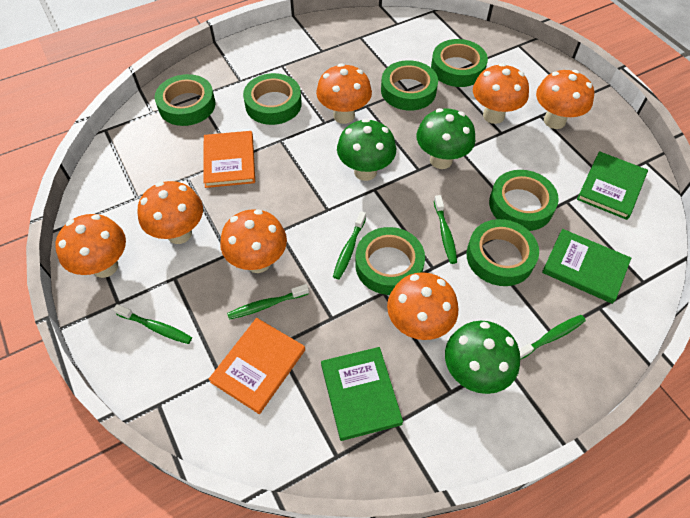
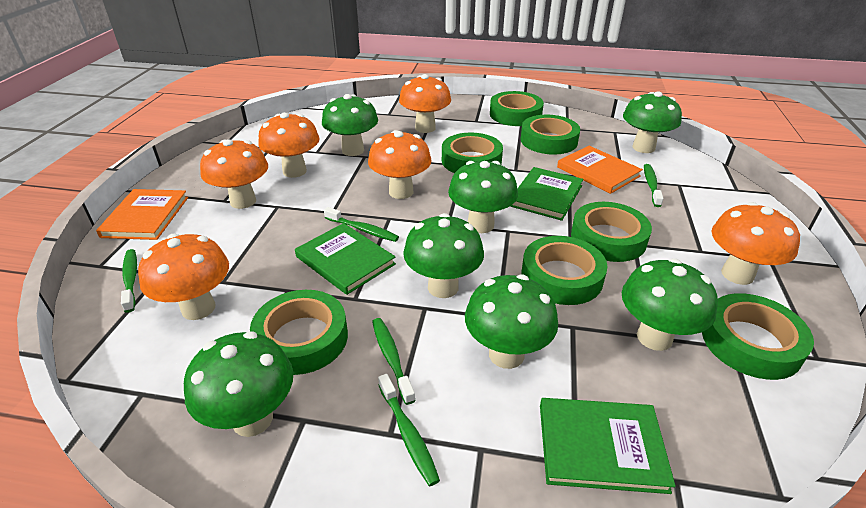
green mushroom: 3 -> 7
orange mushroom: 7 -> 6

